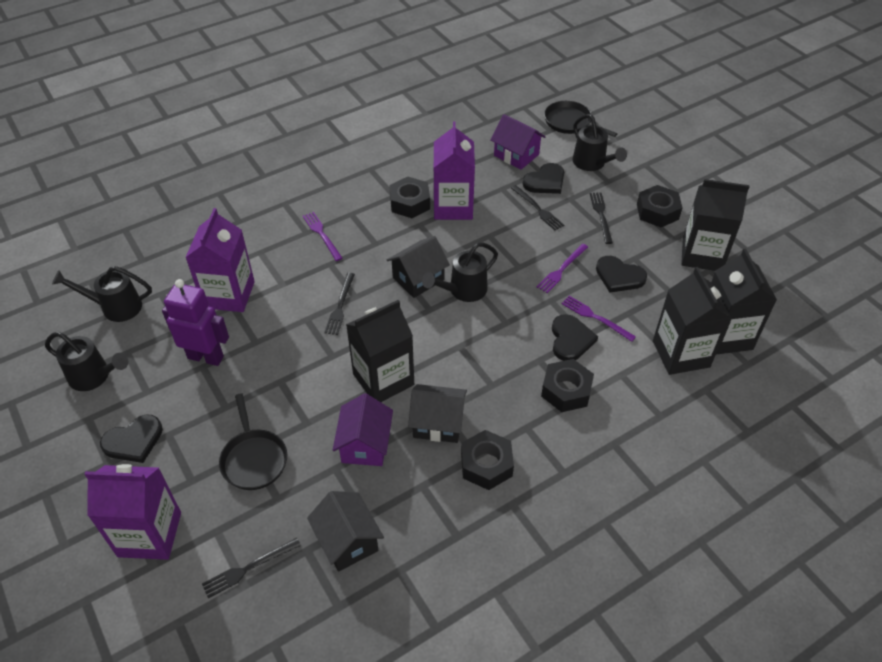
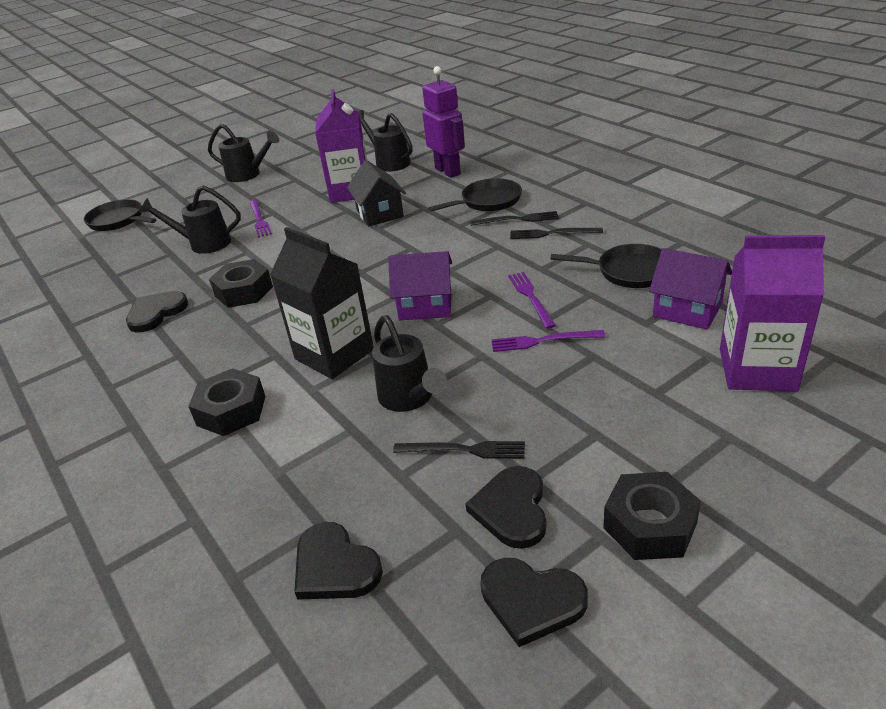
black carton: 4 -> 1
black fork: 4 -> 3
black house: 3 -> 1
black nut: 4 -> 3
black pan: 2 -> 3
purple carton: 3 -> 2

